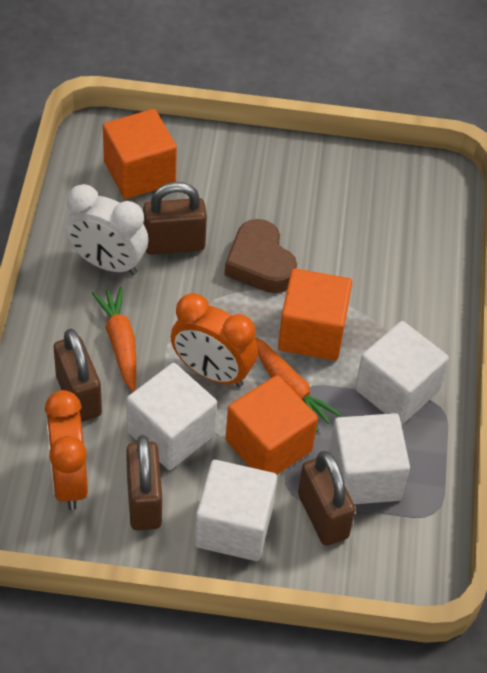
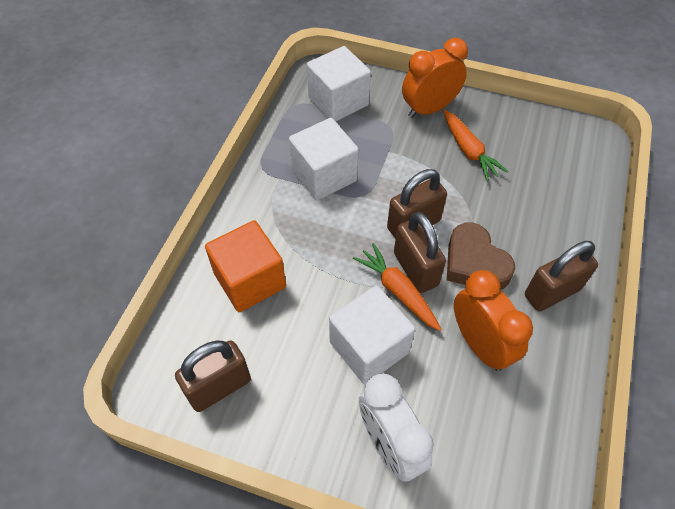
orange cube: 3 -> 1
white cube: 4 -> 3

